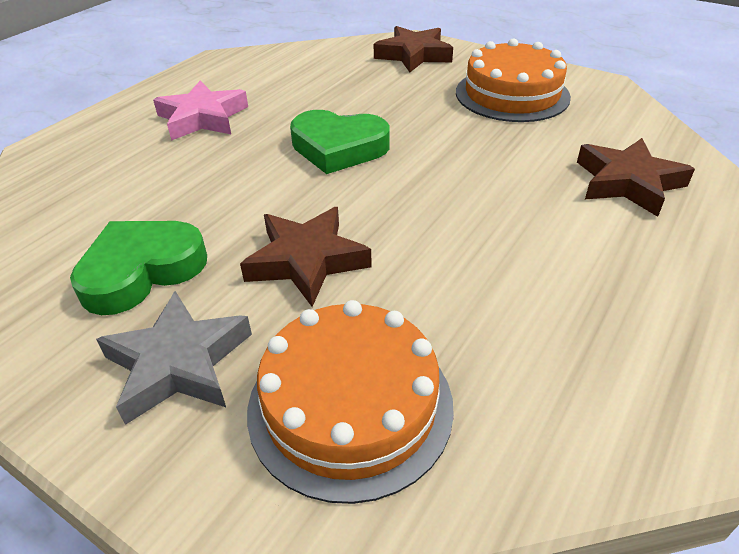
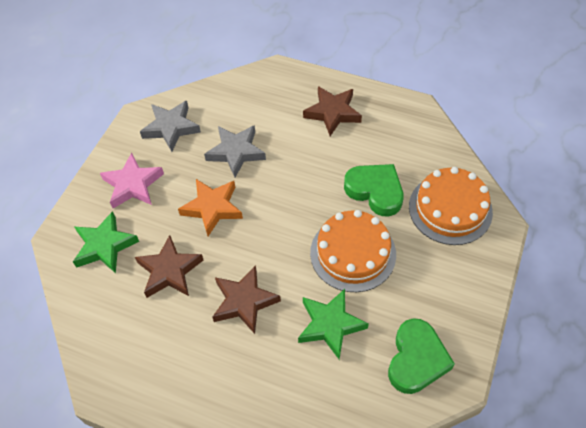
green star: 0 -> 2
grey star: 1 -> 2
orange star: 0 -> 1

